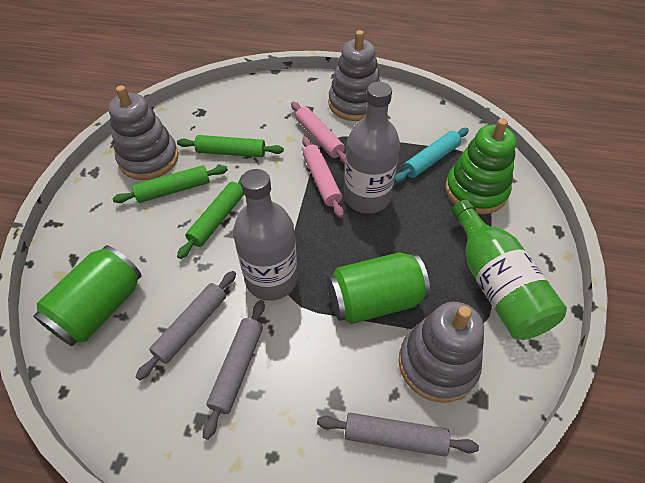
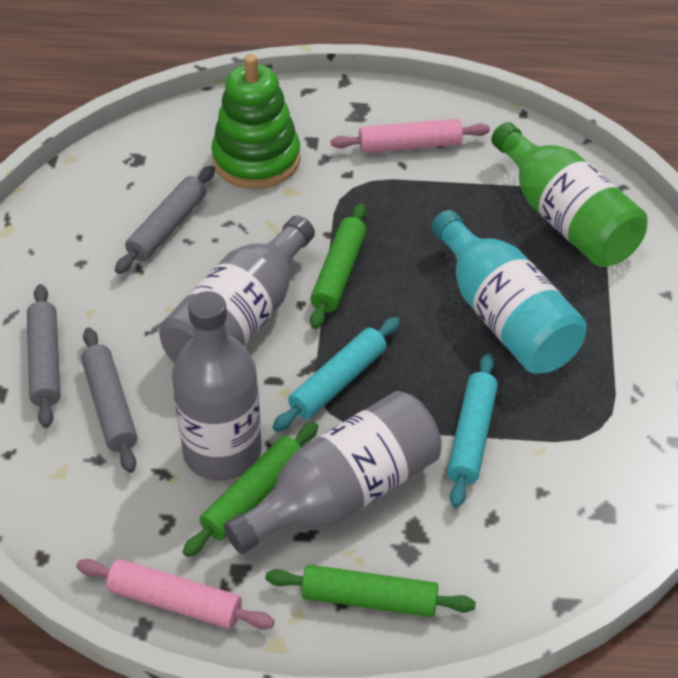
green can: 2 -> 0
grey bottle: 2 -> 3
grey stacking toy: 3 -> 0
turquoise bottle: 0 -> 1
turquoise rolling pin: 1 -> 2

